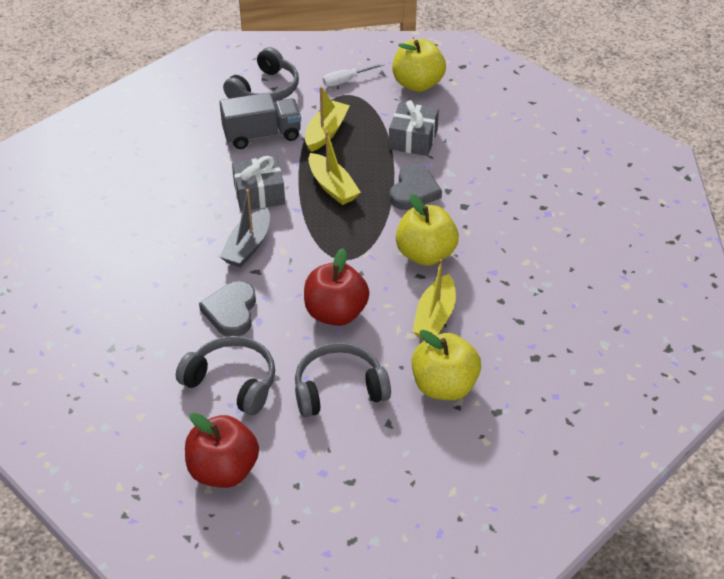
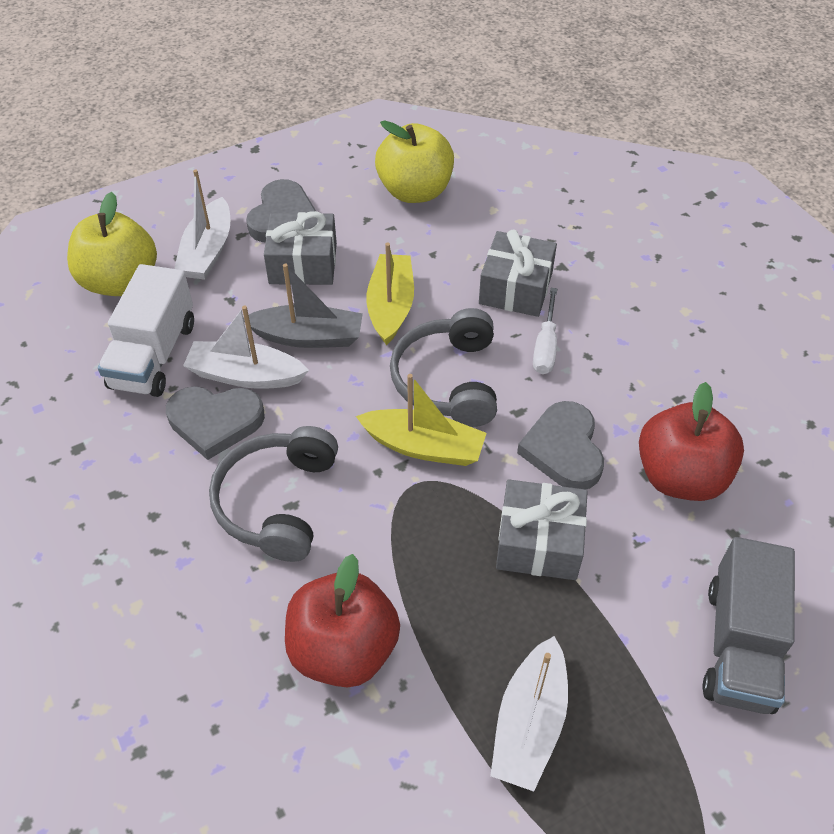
grey gift: 2 -> 3
grey headphones: 3 -> 2
grey heart: 2 -> 3
white boat: 0 -> 3
white truck: 0 -> 1
yellow apple: 3 -> 2
yellow boat: 3 -> 2

